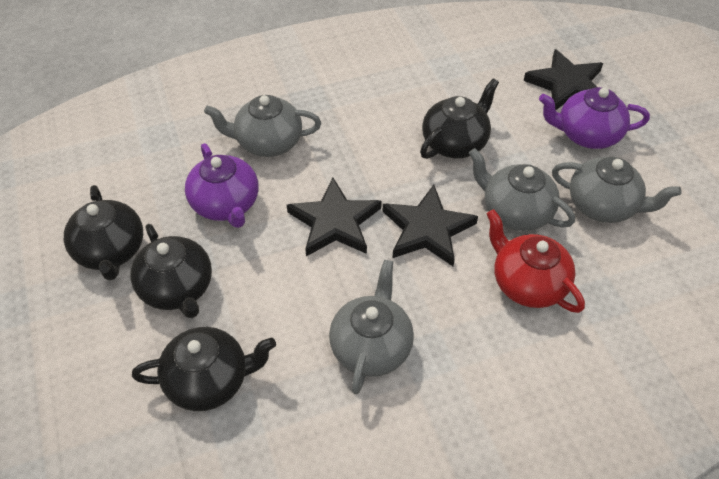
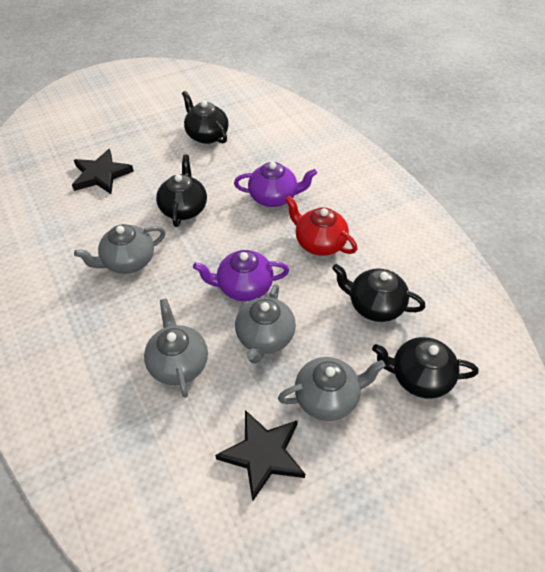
black star: 3 -> 2

